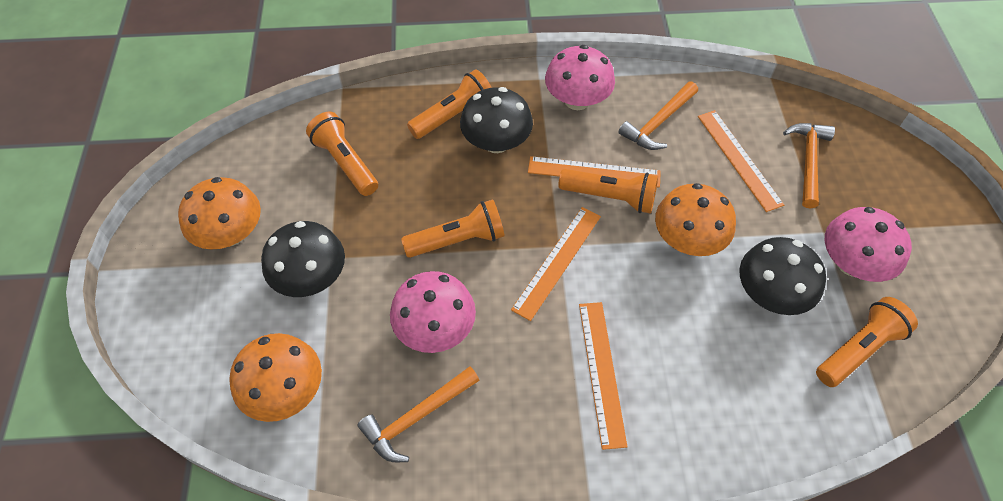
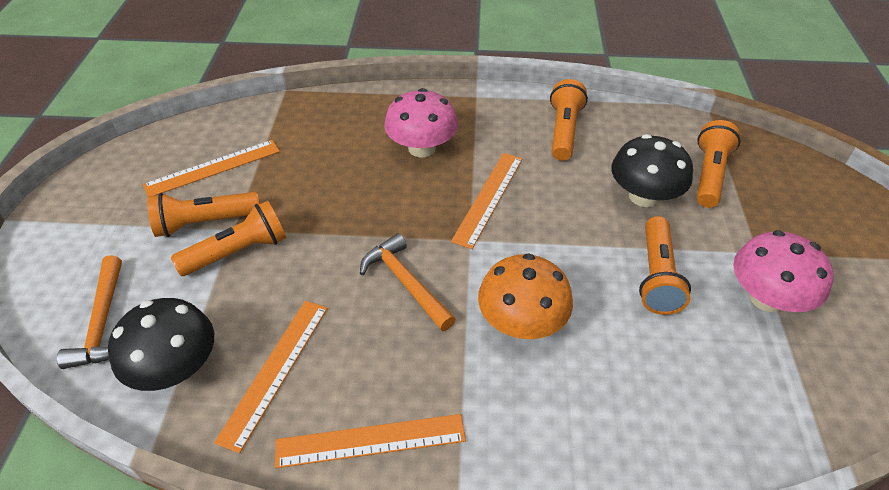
black mushroom: 3 -> 2
orange hammer: 3 -> 2
orange mushroom: 3 -> 1
pink mushroom: 3 -> 2

